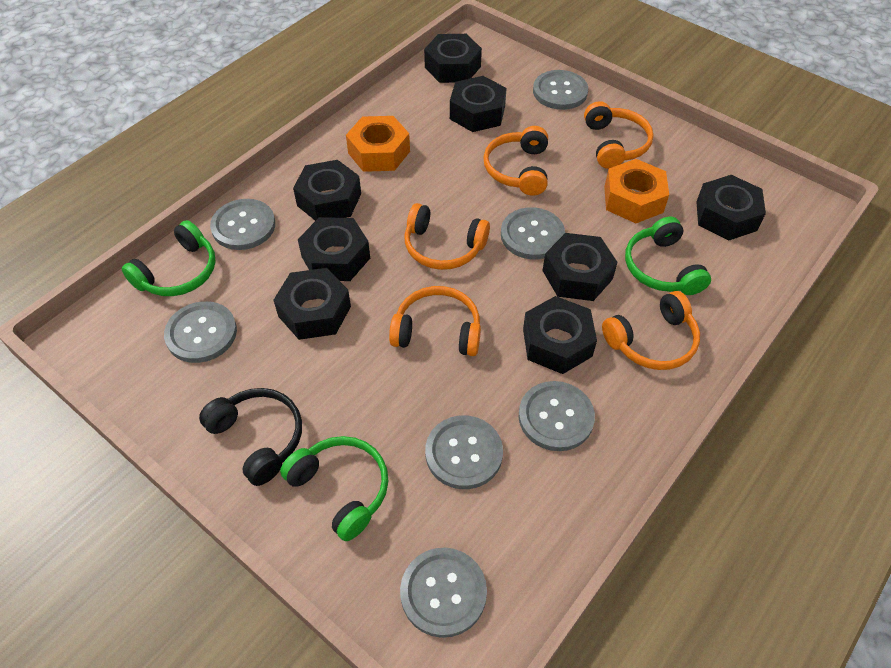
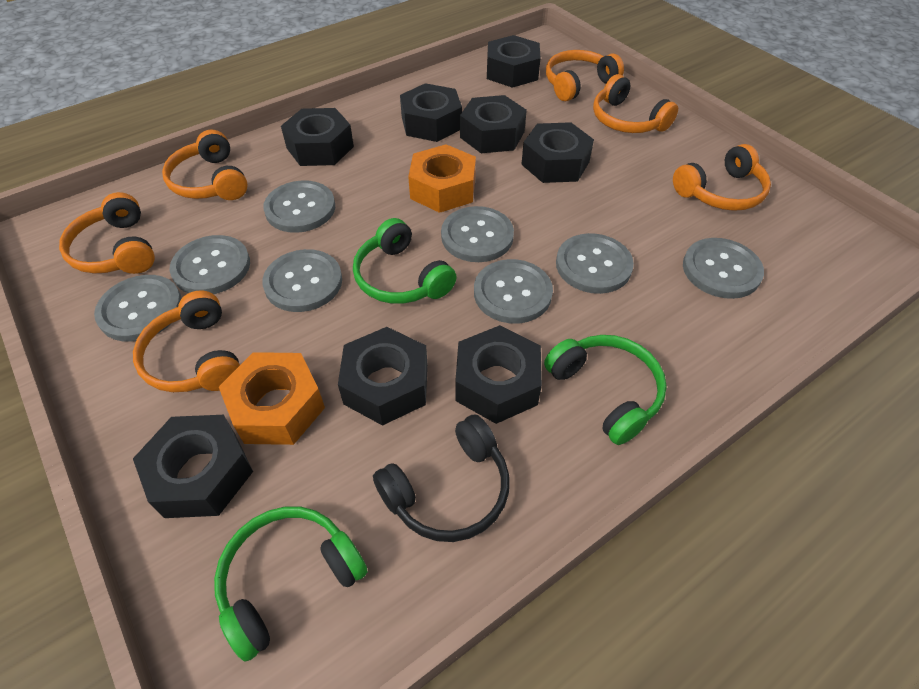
grey button: 7 -> 8
orange headphones: 5 -> 6

